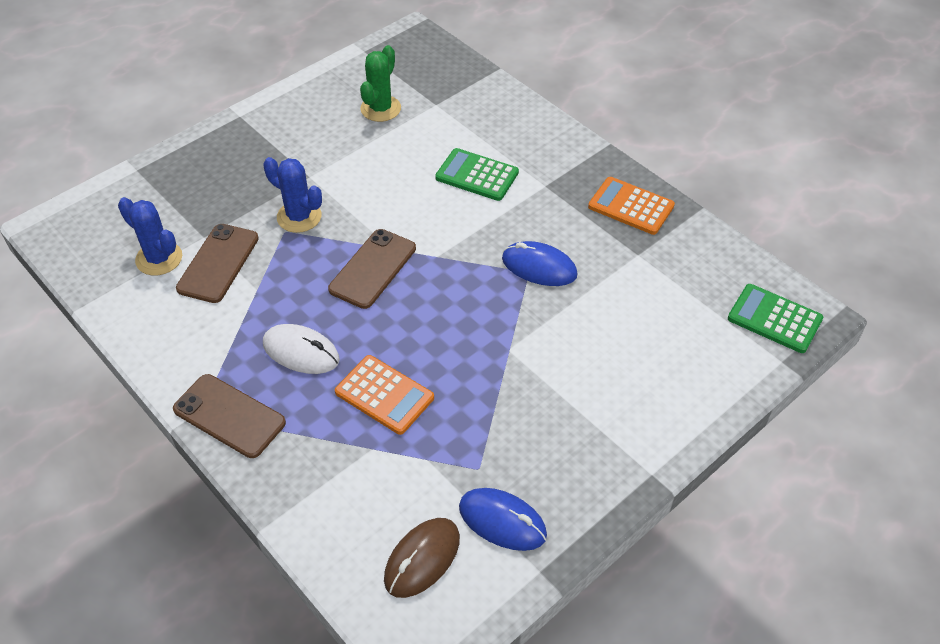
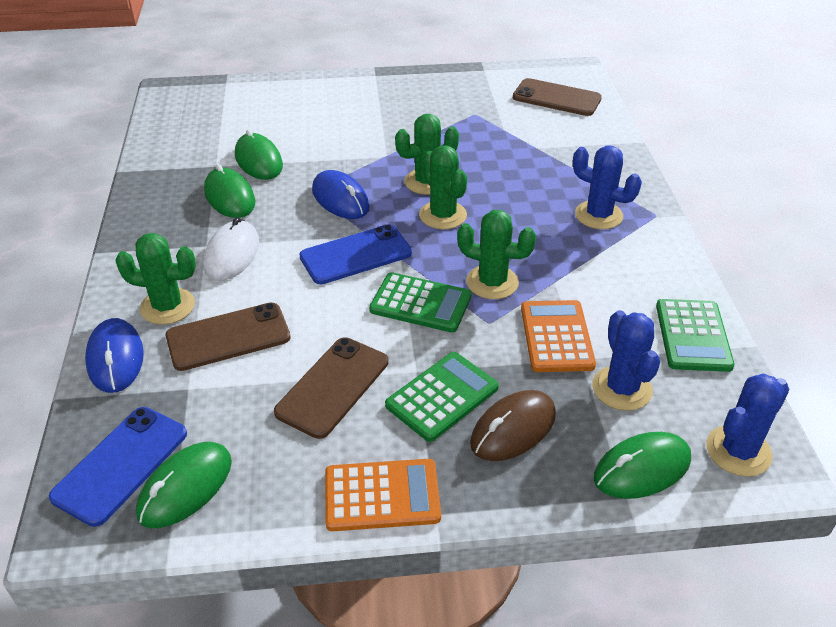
blue cactus: 2 -> 3
blue phone: 0 -> 2
green cactus: 1 -> 4
green calculator: 2 -> 3
green mouse: 0 -> 4

